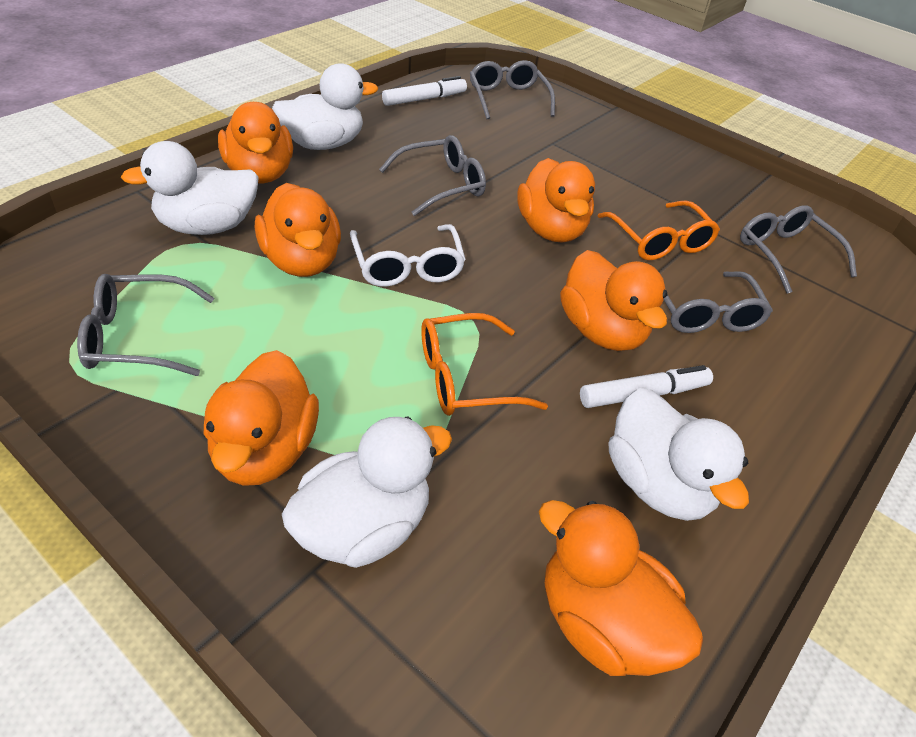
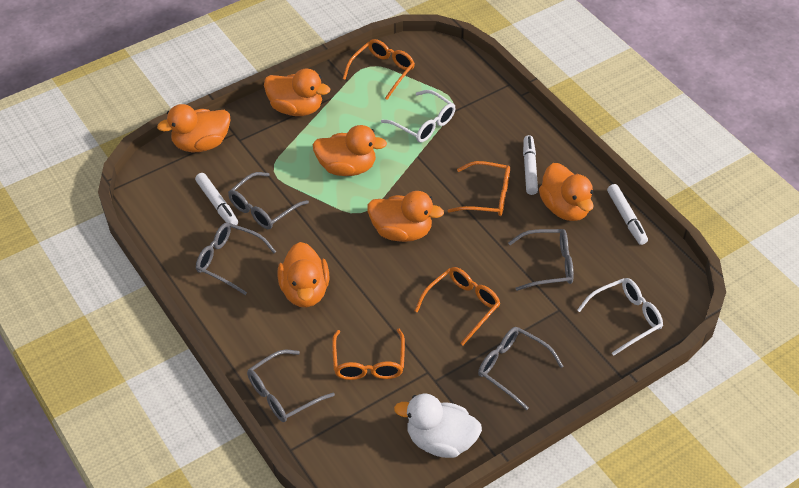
orange glasses: 2 -> 4
white duck: 4 -> 1
white glasses: 1 -> 2
white marker: 2 -> 3

